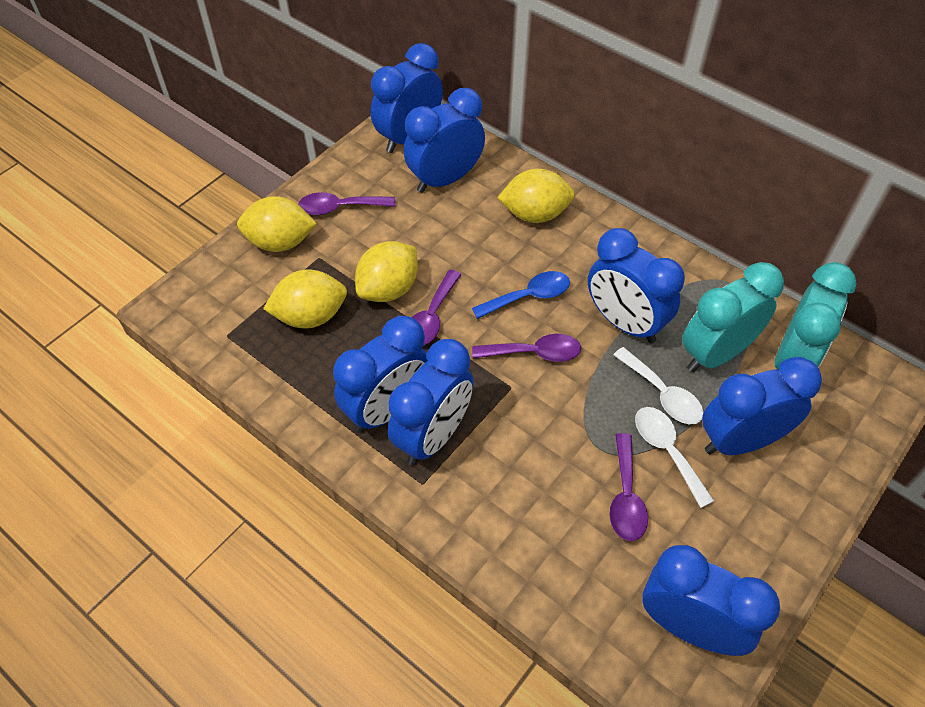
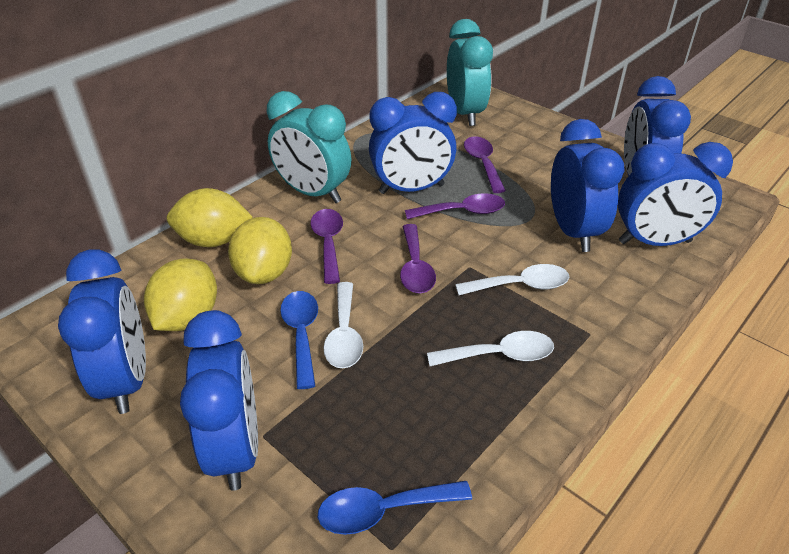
blue clock: 7 -> 6
blue spoon: 1 -> 2
white spoon: 2 -> 3
yellow lemon: 4 -> 3

